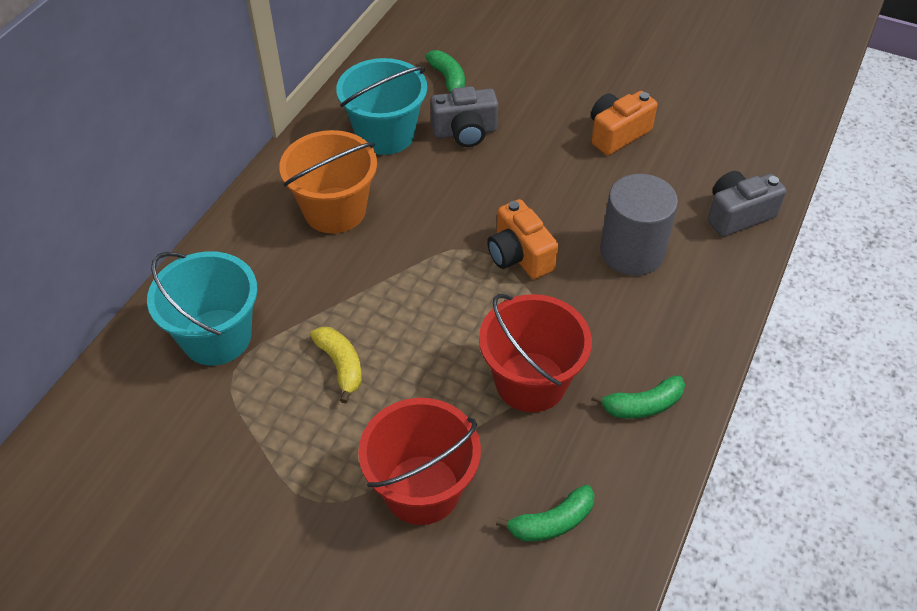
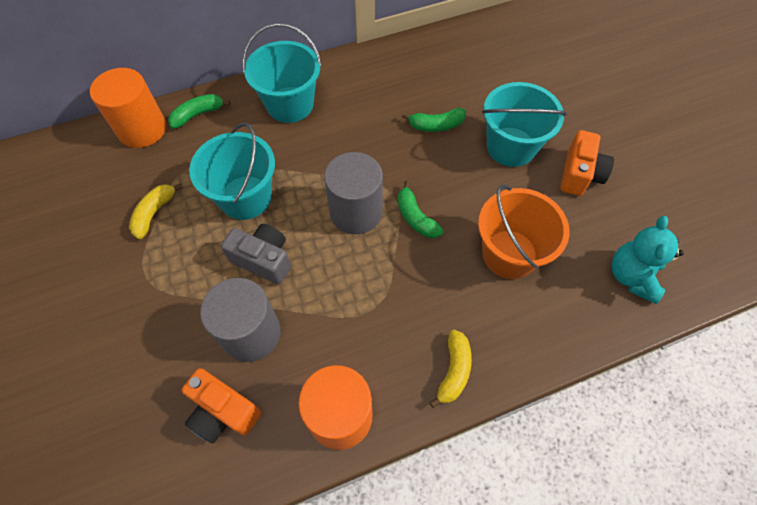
grey camera: 2 -> 1
grey cylinder: 1 -> 2
orange cylinder: 0 -> 2
red bucket: 2 -> 0
turquoise bucket: 2 -> 3
turquoise teddy bear: 0 -> 1
yellow banana: 1 -> 2

